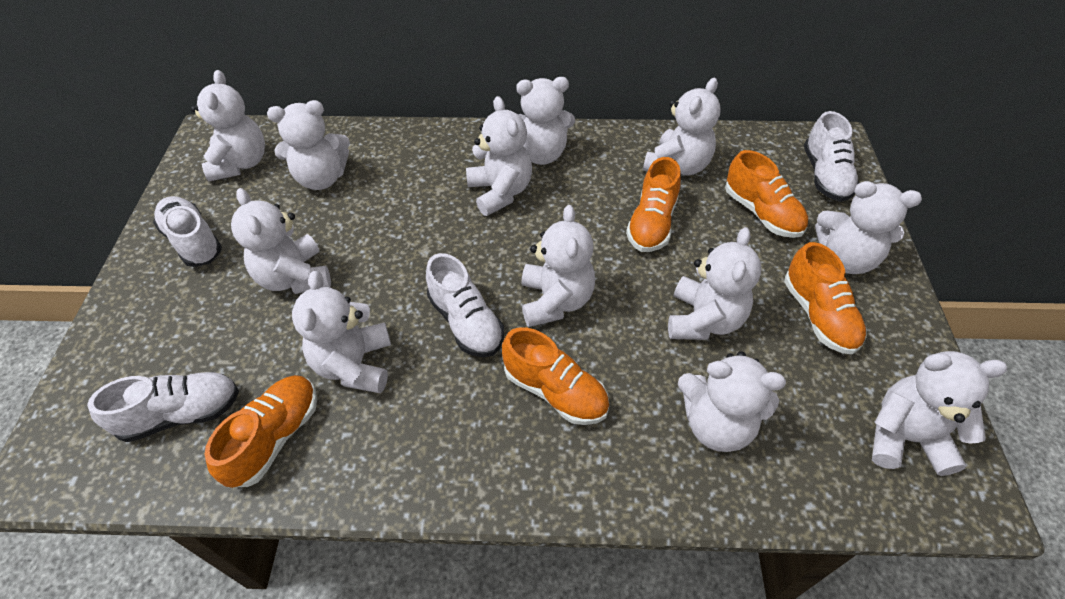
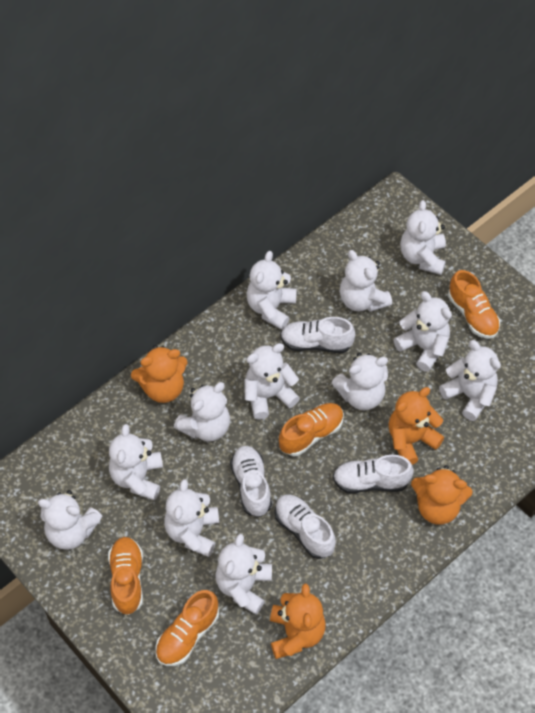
orange shoe: 5 -> 4
orange teddy bear: 0 -> 4

